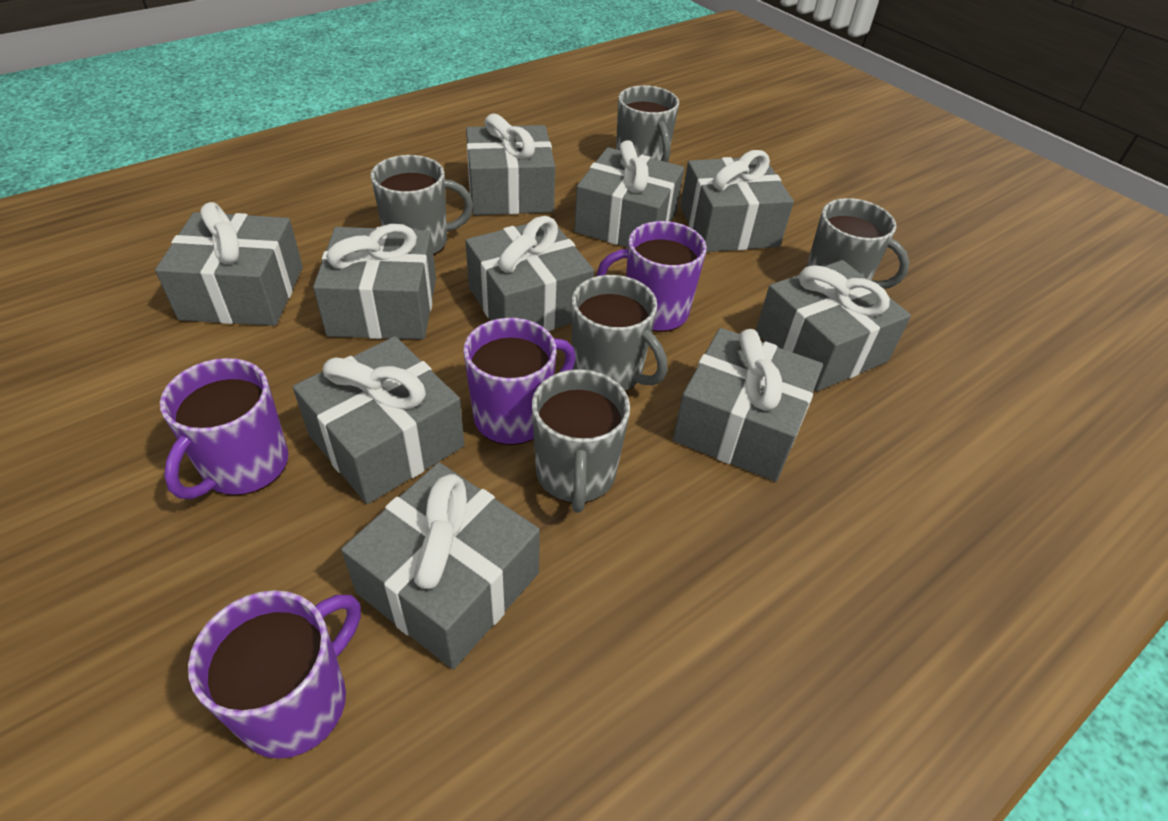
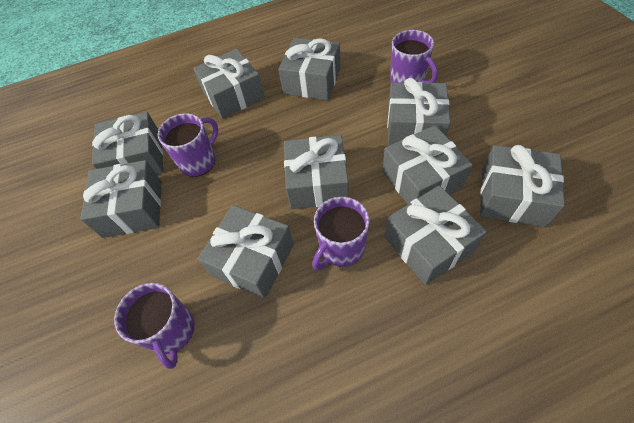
grey mug: 5 -> 0

